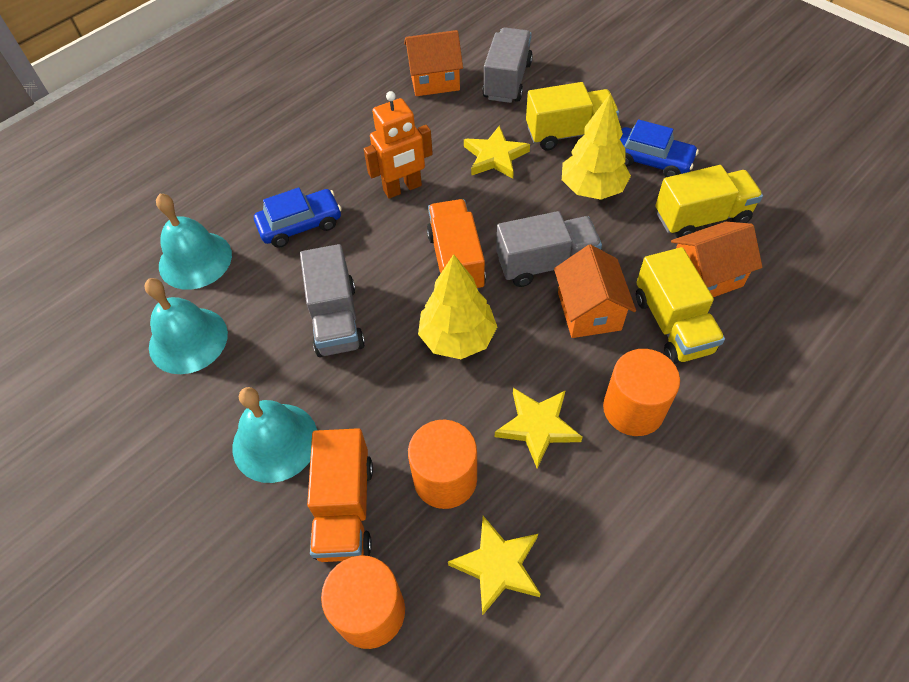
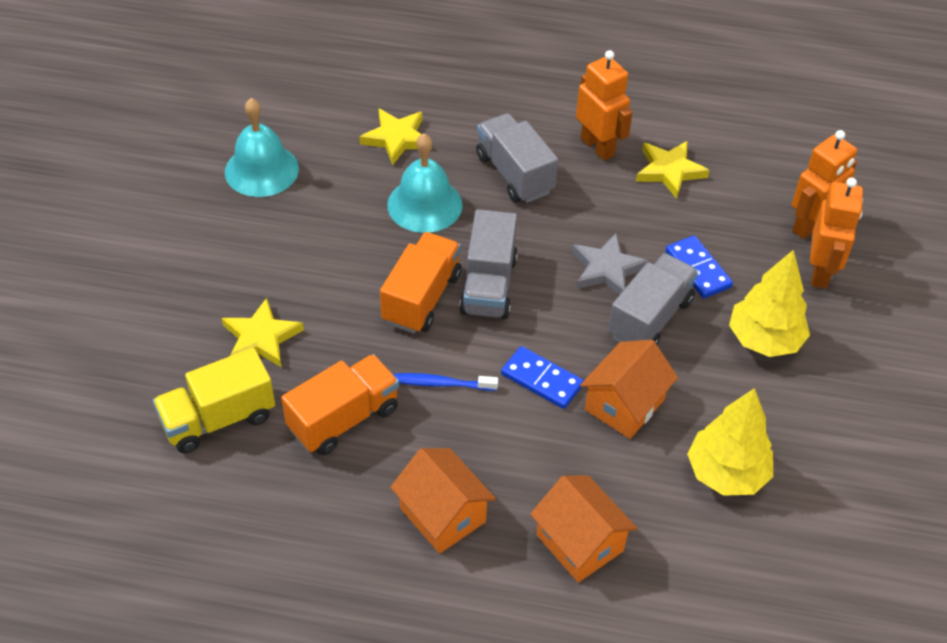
blue car: 2 -> 0
blue domino: 0 -> 2
blue toothbrush: 0 -> 1
grey star: 0 -> 1
orange cylinder: 3 -> 0
orange robot: 1 -> 3
turquoise bell: 3 -> 2
yellow truck: 3 -> 1

